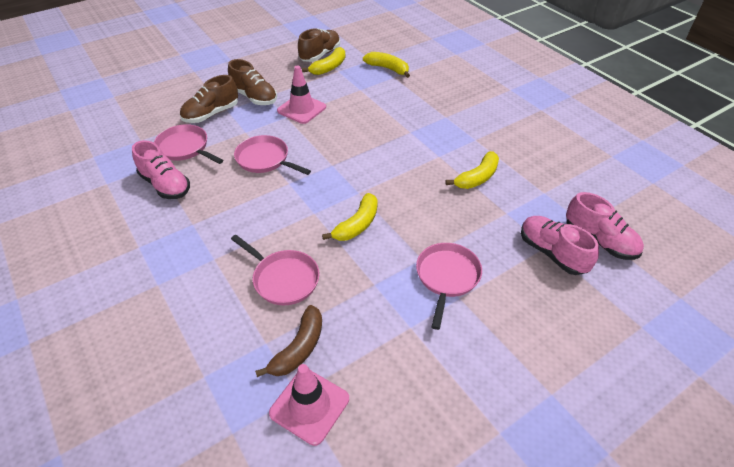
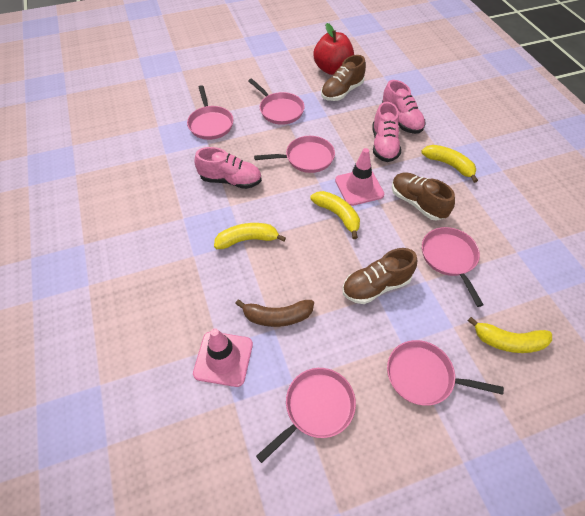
pink pan: 4 -> 6
red apple: 0 -> 1

